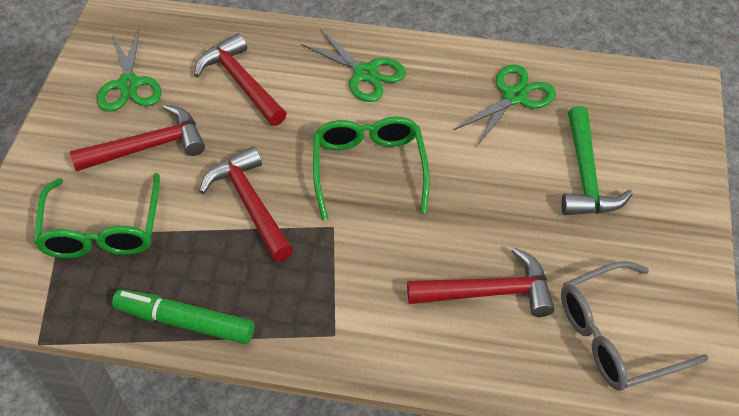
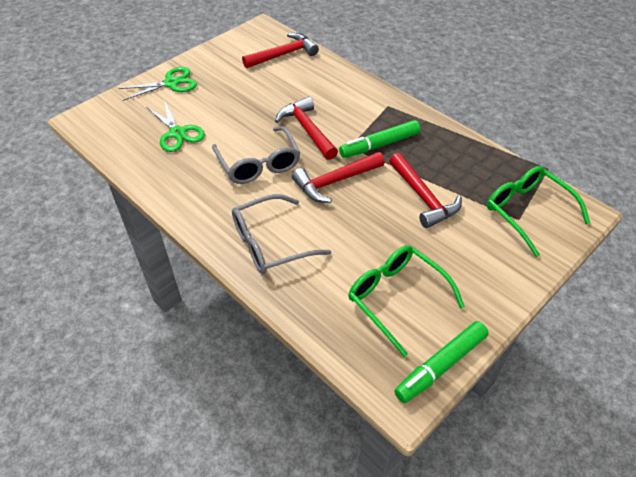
green hammer: 1 -> 0
green marker: 1 -> 2
green scissors: 3 -> 2
grey glasses: 1 -> 2

